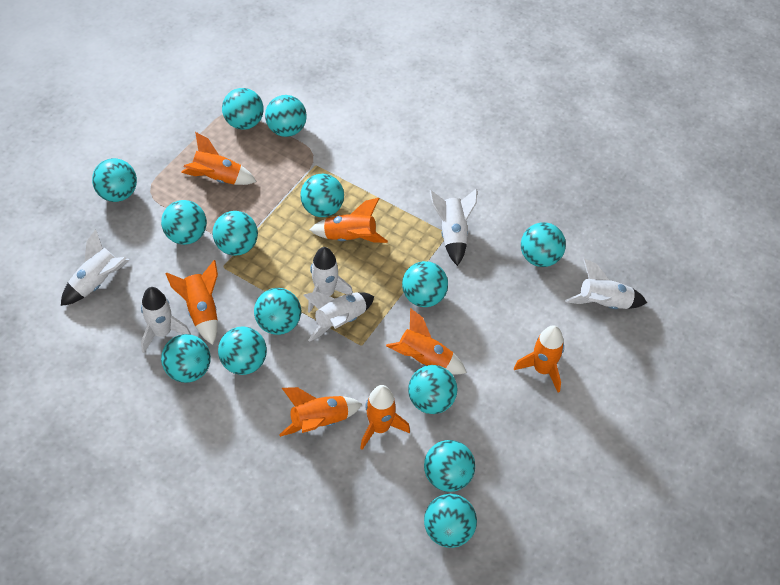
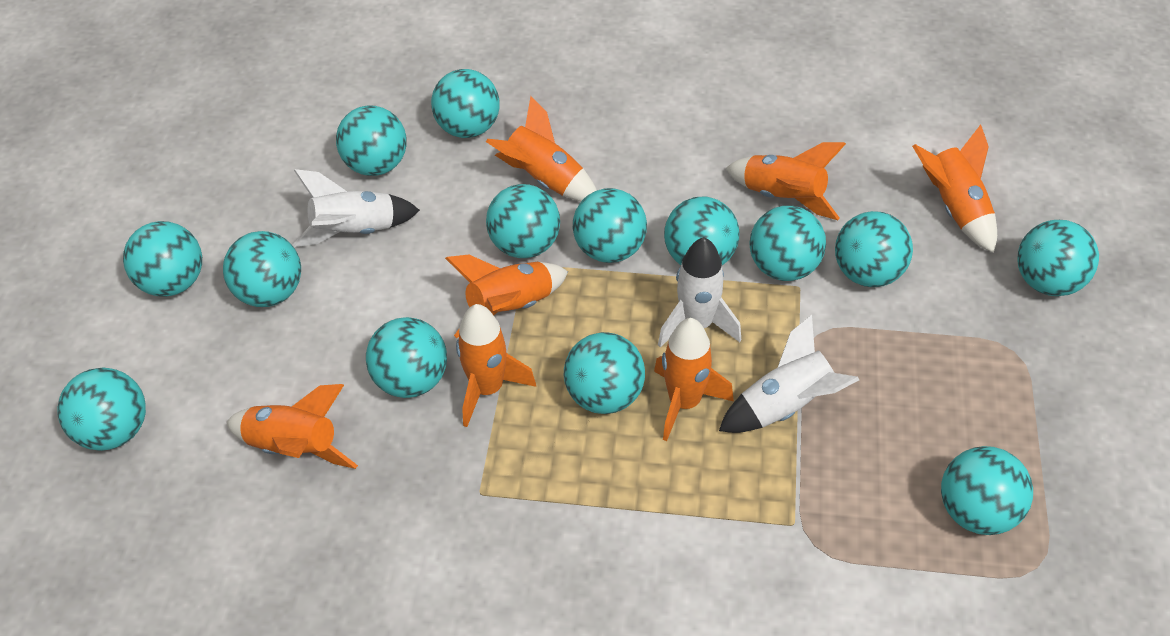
white rocket: 6 -> 3

